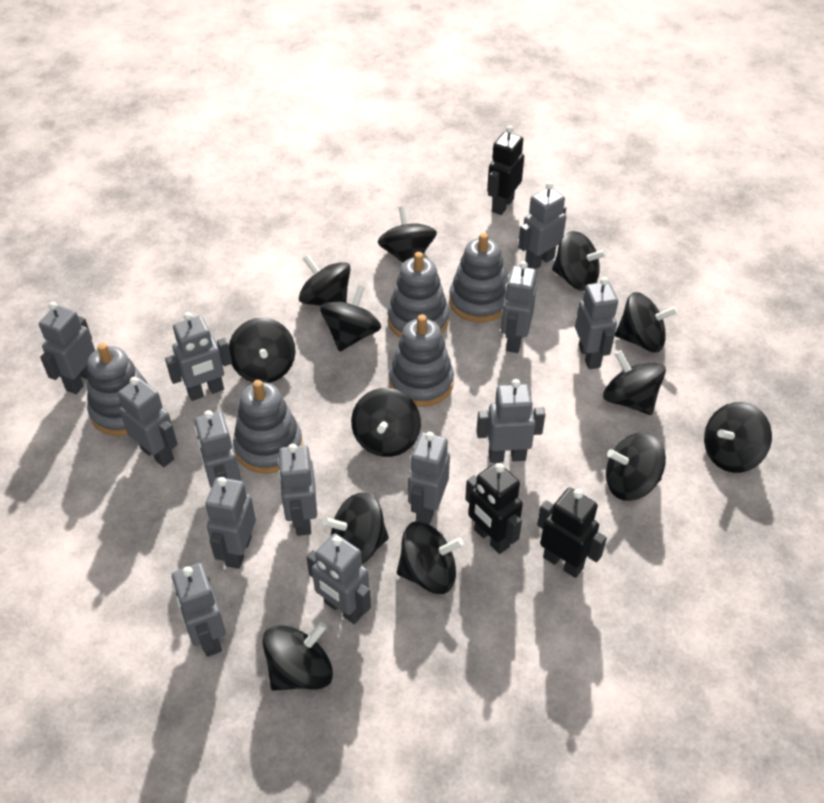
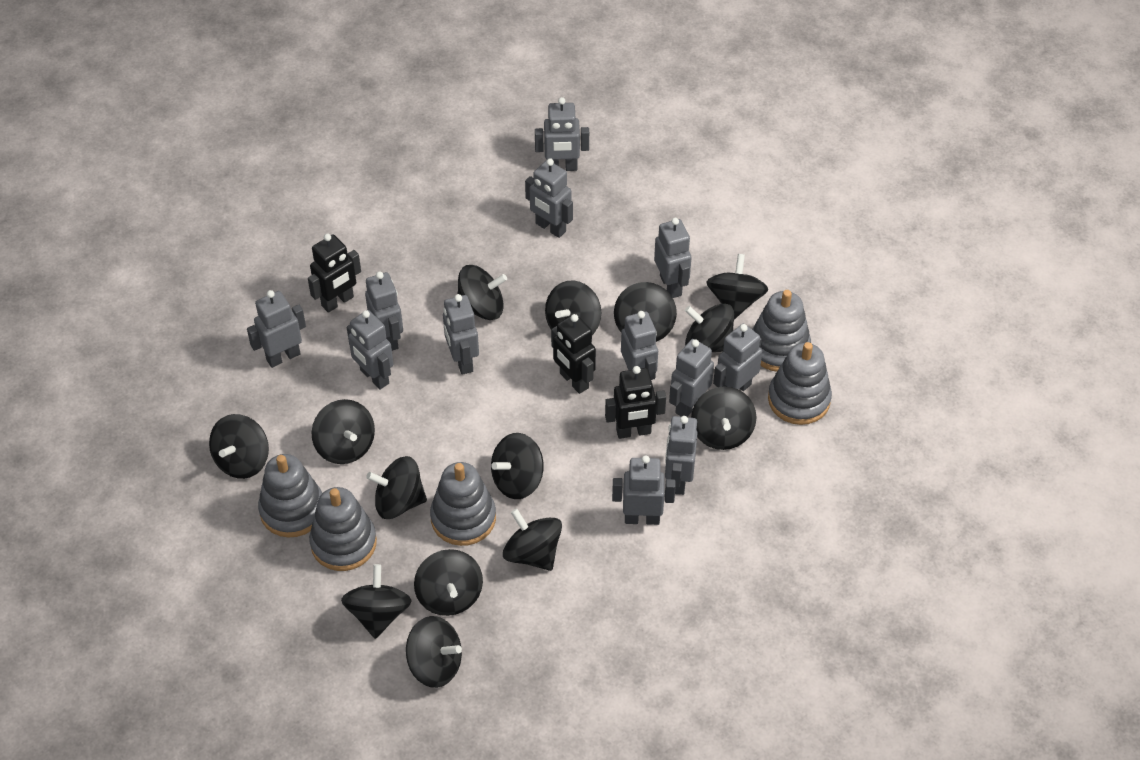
black spinning top: 13 -> 14
grey robot: 13 -> 12

